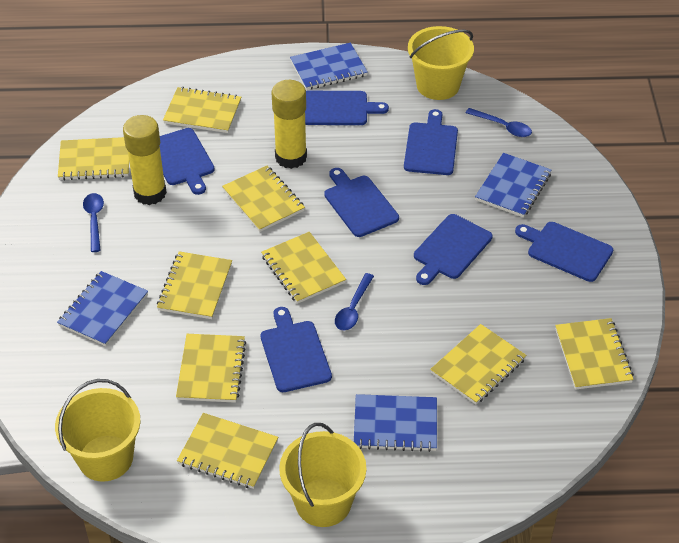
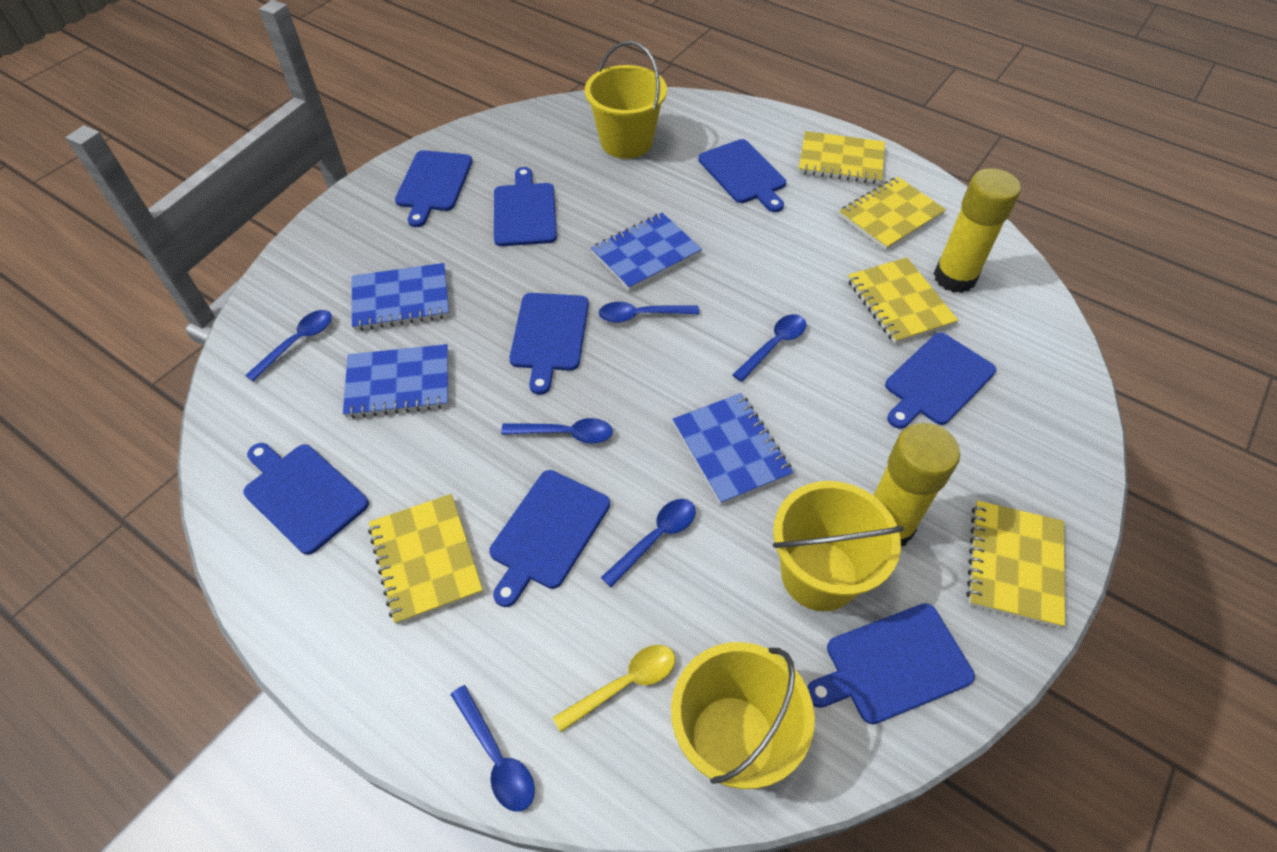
blue cutting board: 7 -> 8
blue spoon: 3 -> 6
yellow notebook: 9 -> 5
yellow spoon: 0 -> 1

